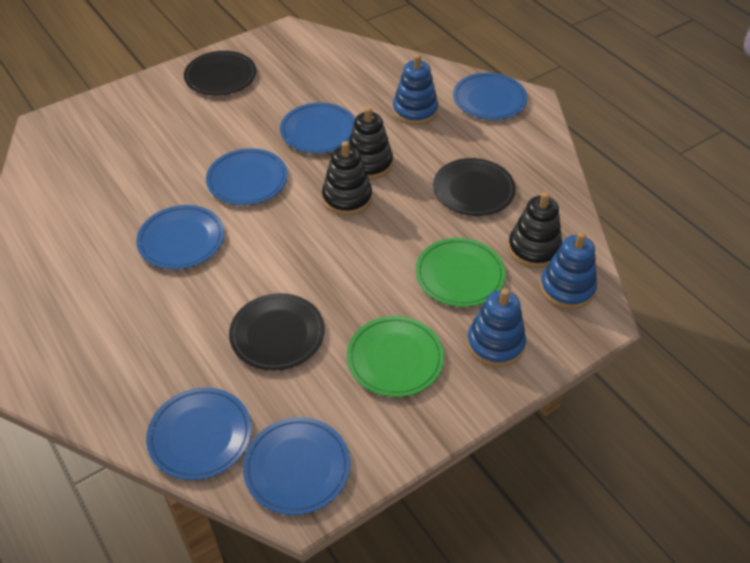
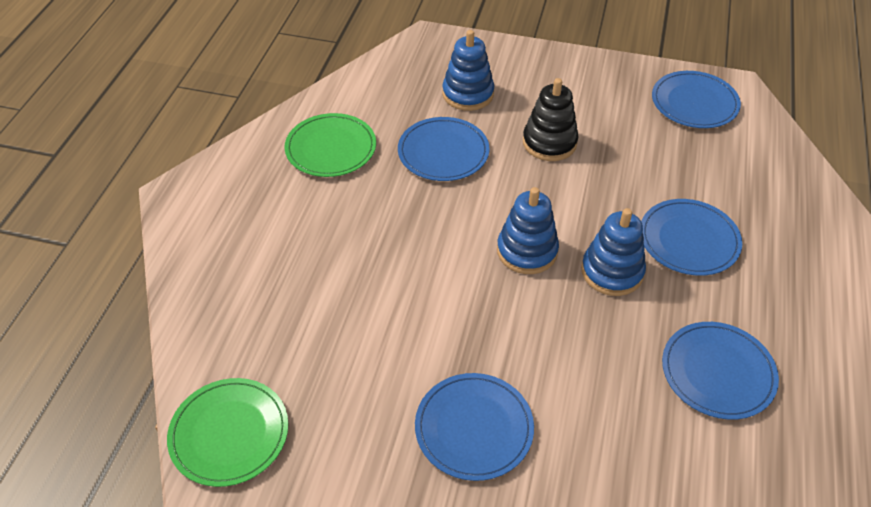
black plate: 3 -> 0
black stacking toy: 3 -> 1
blue plate: 6 -> 5

